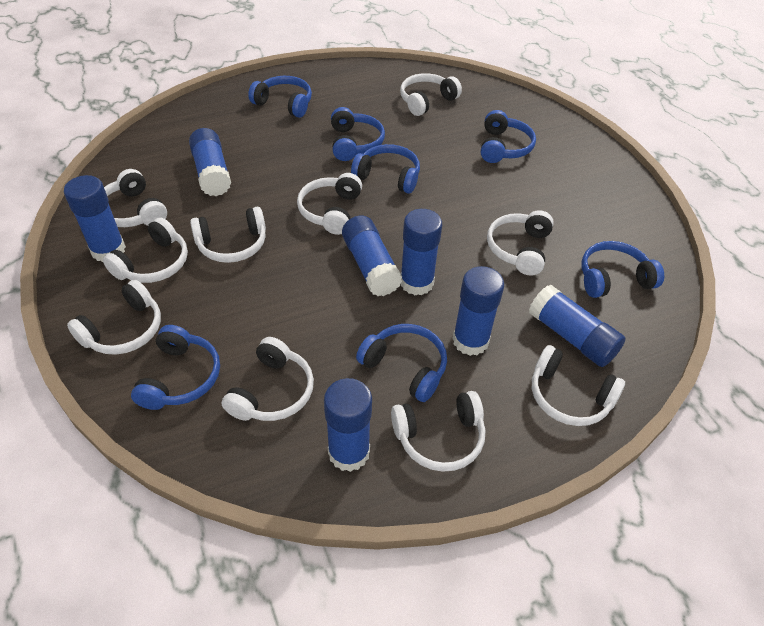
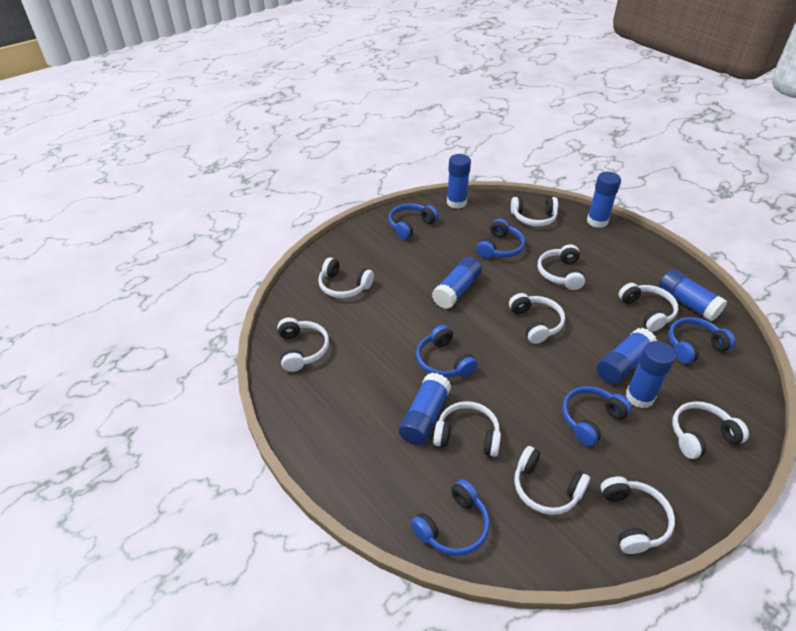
blue headphones: 7 -> 6

